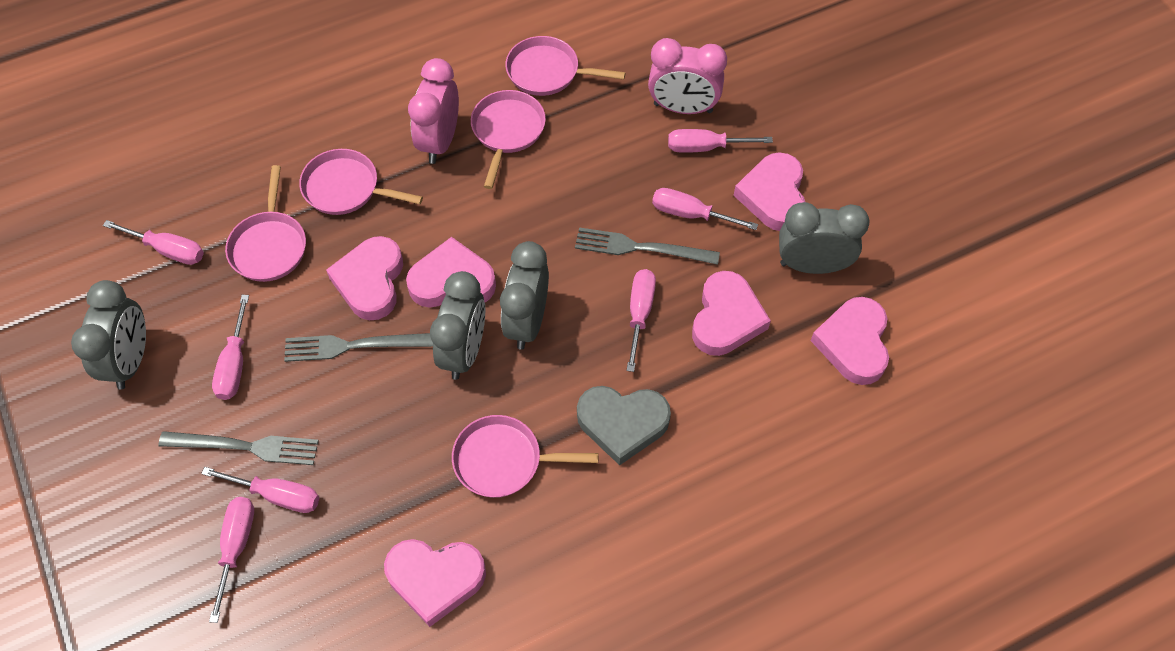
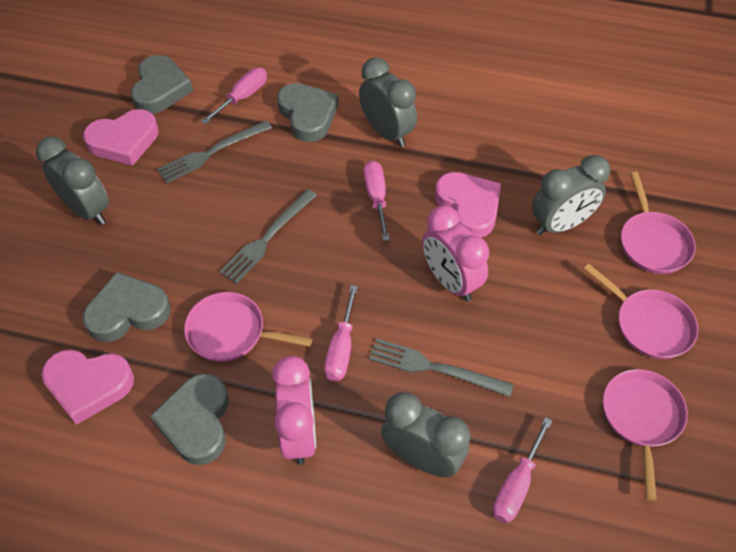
grey heart: 1 -> 4
pink heart: 6 -> 3
pink pan: 5 -> 4
pink screwdriver: 7 -> 4

